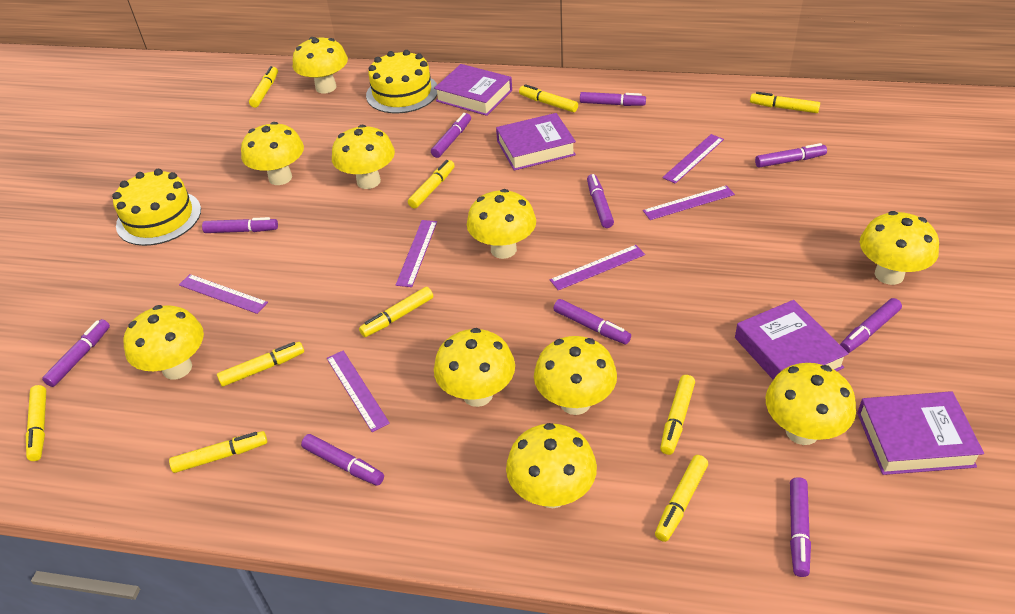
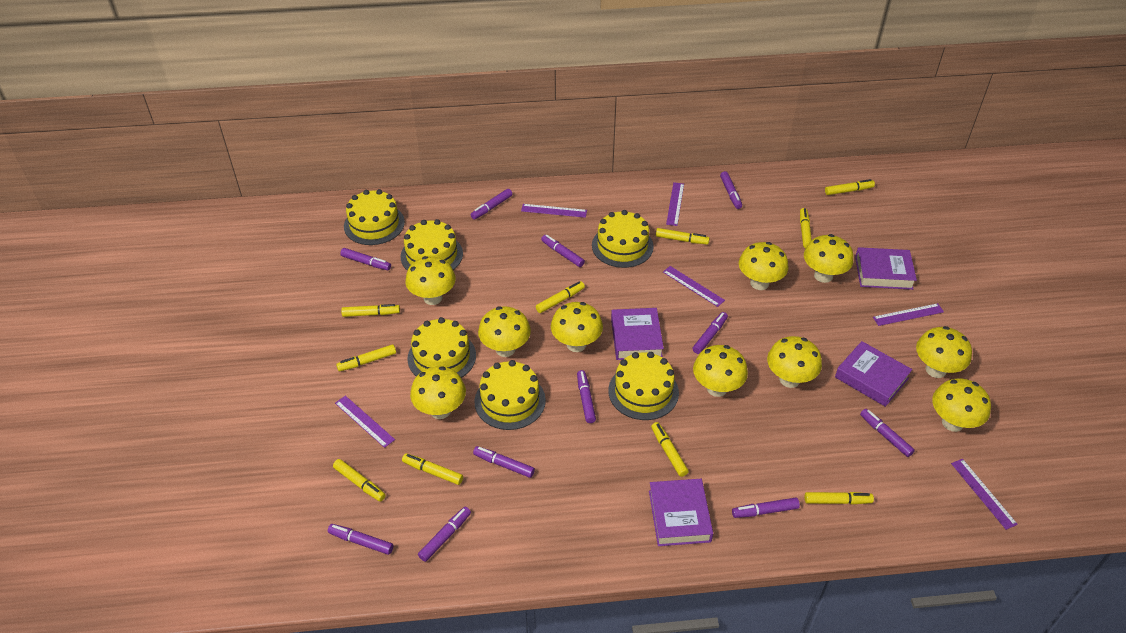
purple marker: 10 -> 11
yellow cake: 2 -> 6

